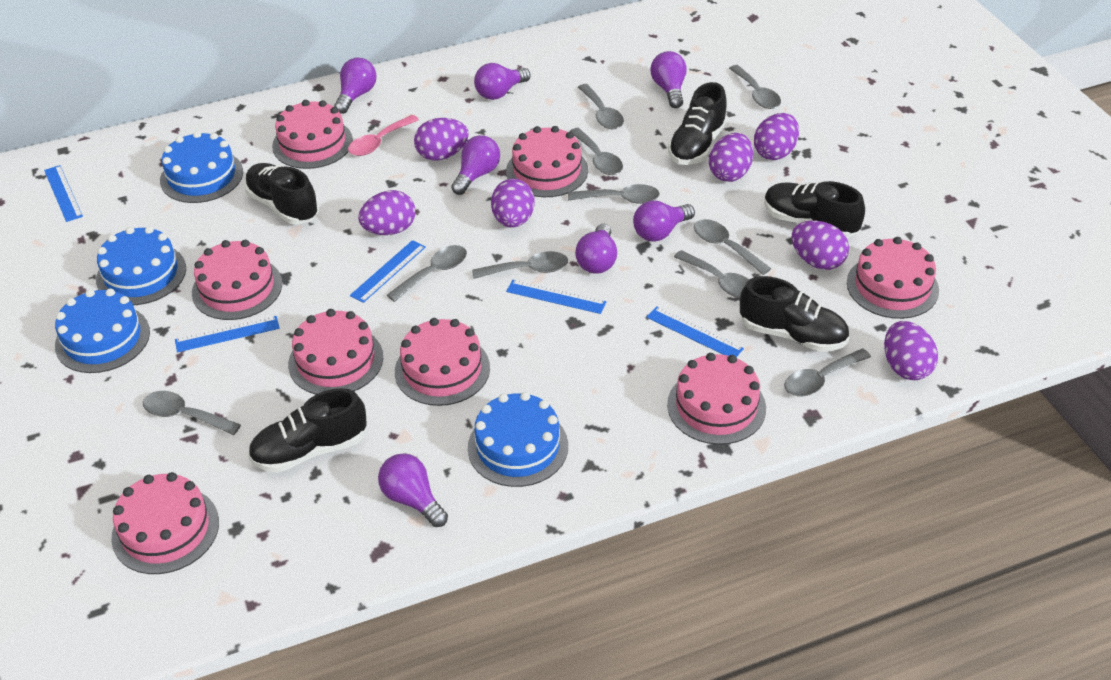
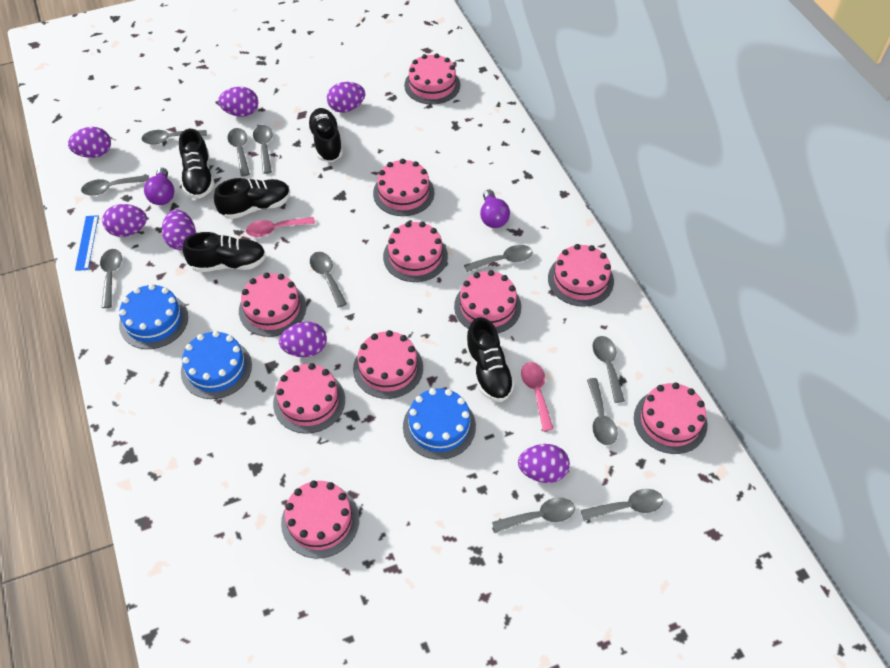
blue cake: 4 -> 3
blue ruler: 5 -> 1
grey spoon: 10 -> 11
pink cake: 8 -> 10
pink spoon: 1 -> 2
purple light bulb: 7 -> 2

